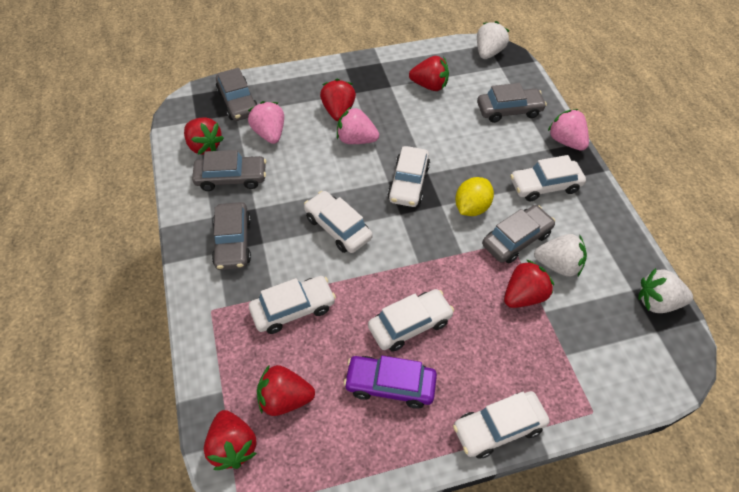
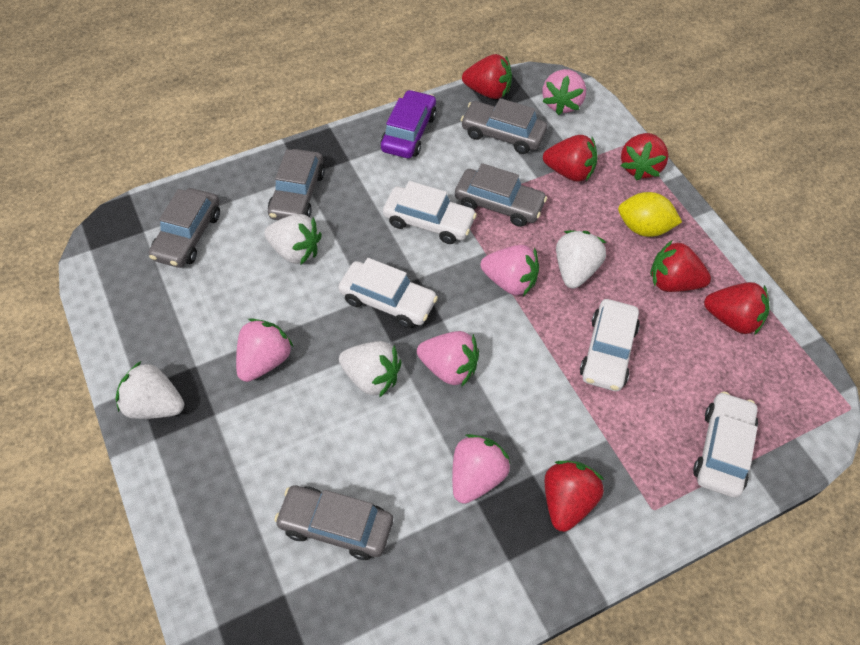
pink strawberry: 3 -> 5
white car: 6 -> 4
white strawberry: 3 -> 4

